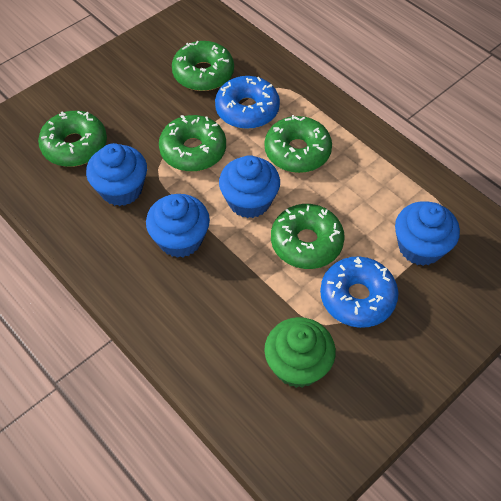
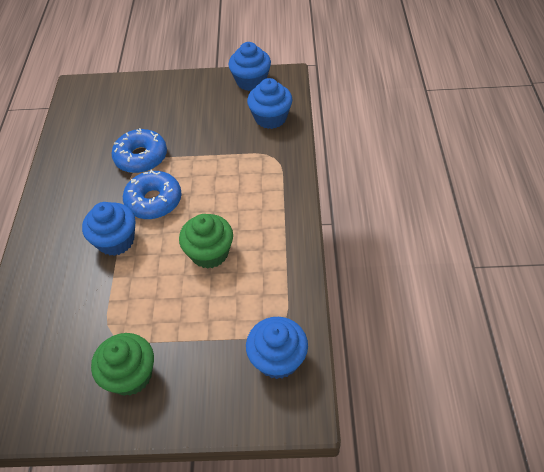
green cupcake: 1 -> 2
green donut: 5 -> 0

